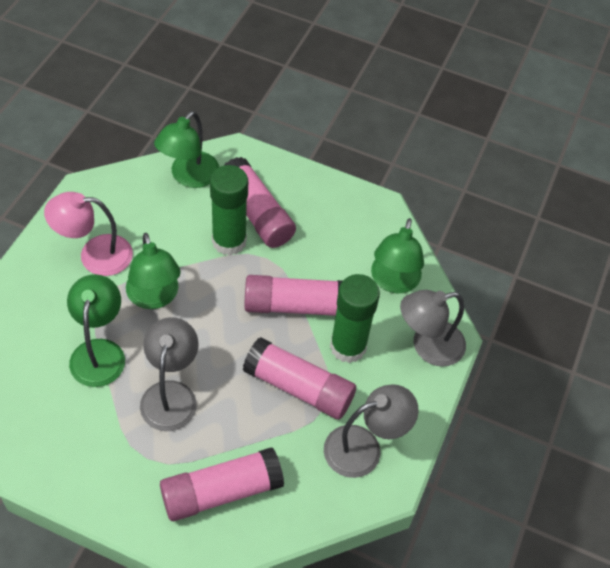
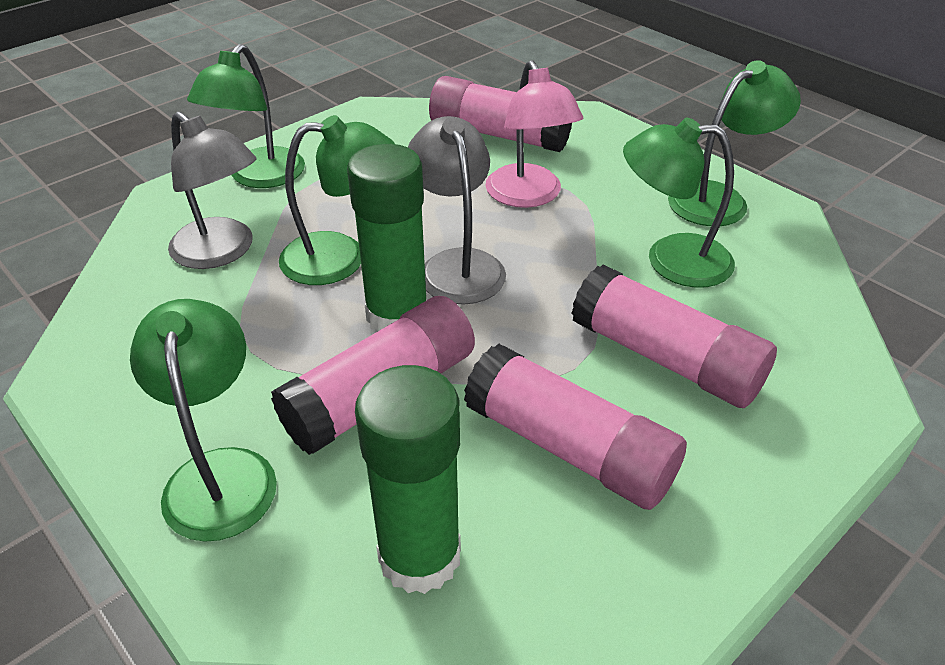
green lamp: 4 -> 5
grey lamp: 3 -> 2

